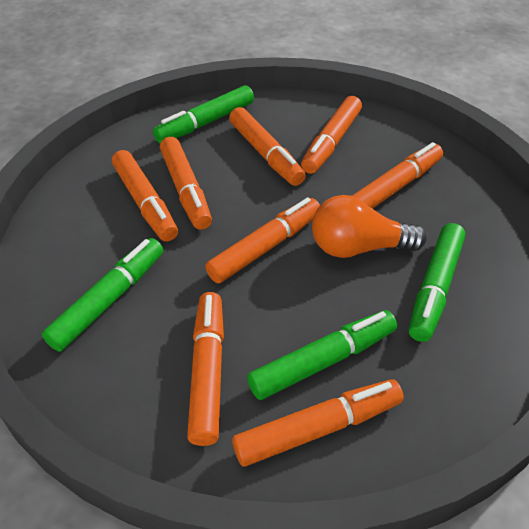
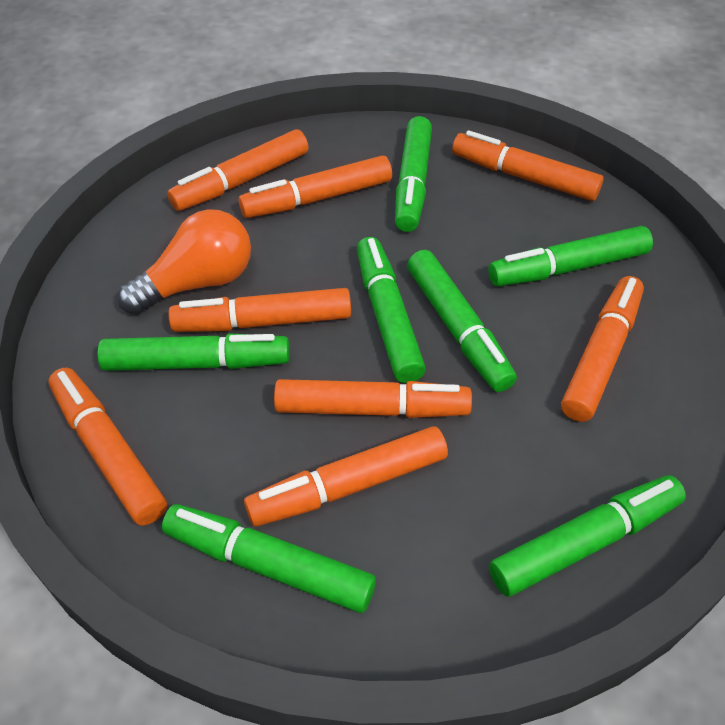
green marker: 4 -> 7

